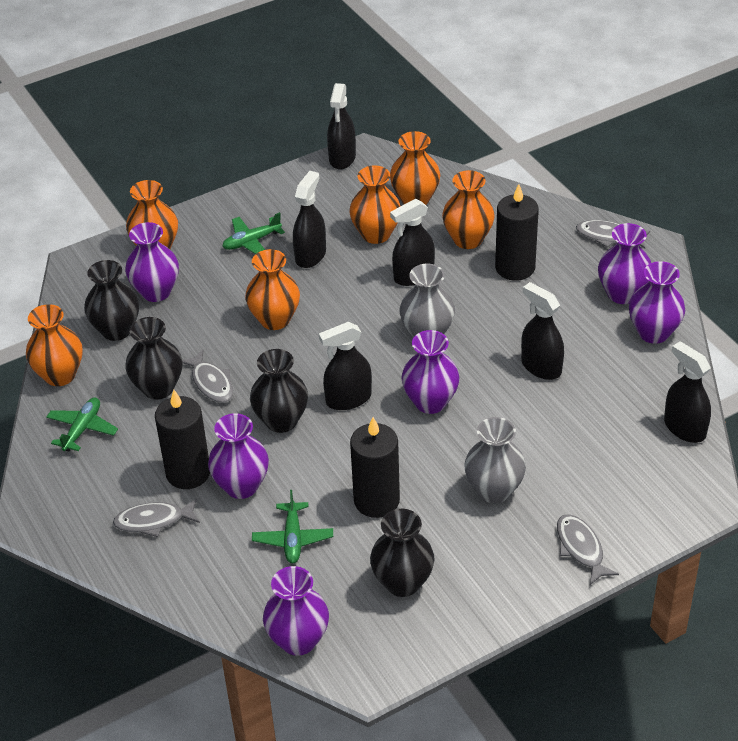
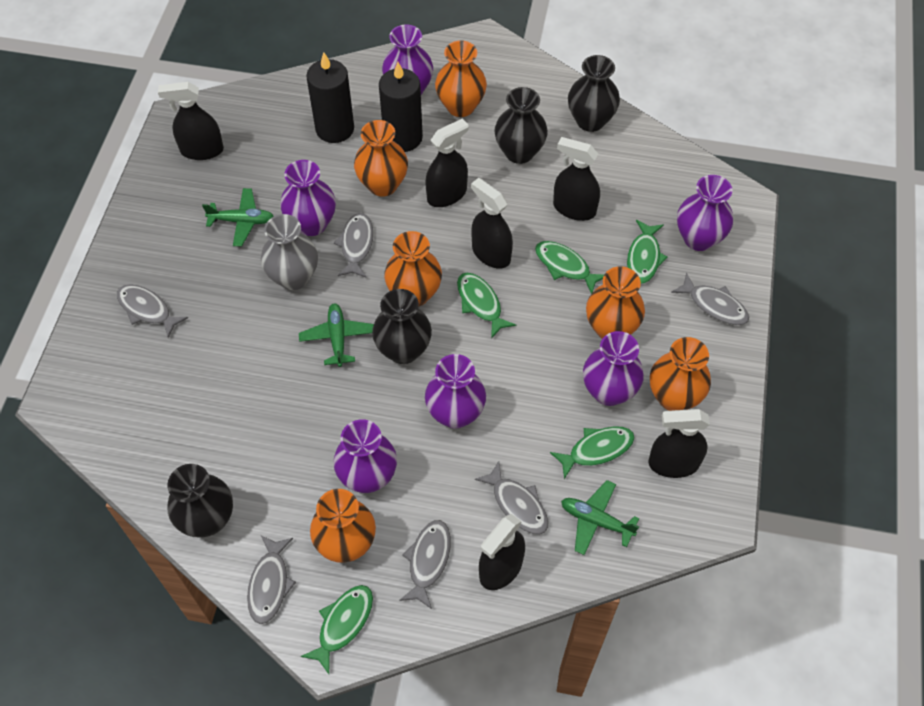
black candle: 3 -> 2
green fish: 0 -> 5
grey fish: 4 -> 6
grey vase: 2 -> 1

